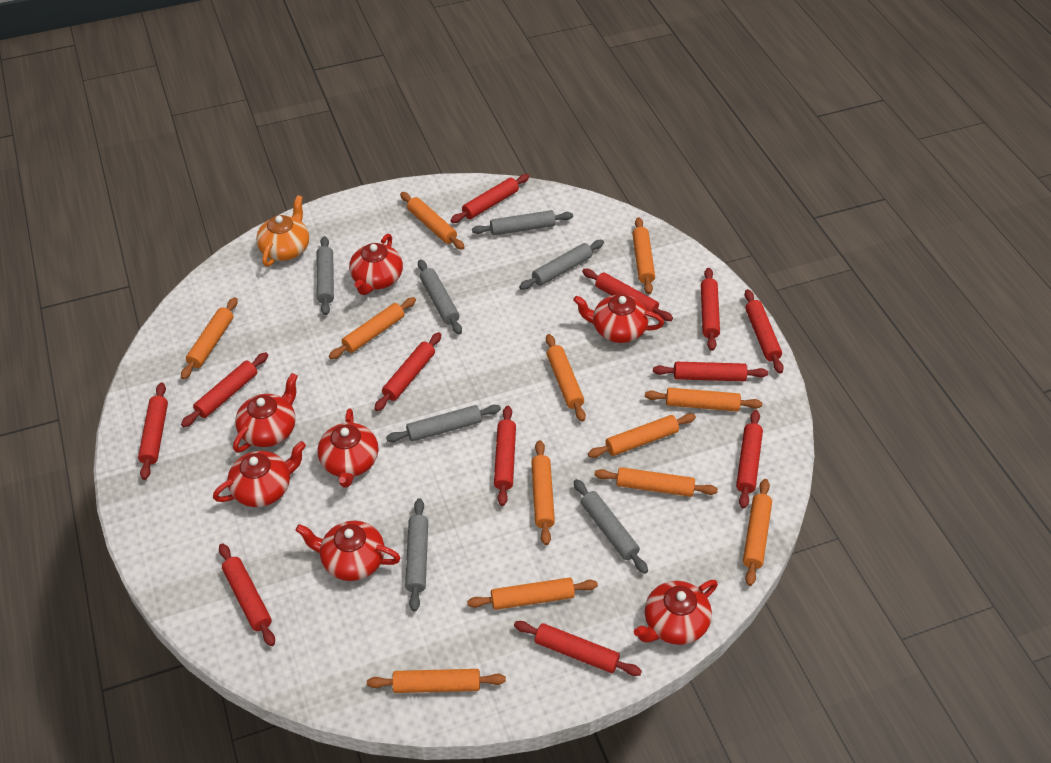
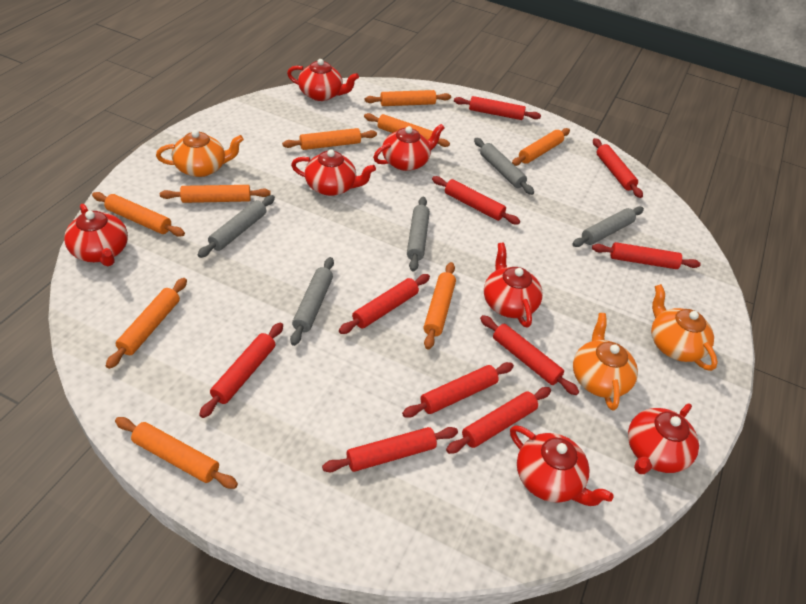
grey rolling pin: 7 -> 5
orange rolling pin: 12 -> 9
orange teapot: 1 -> 3
red rolling pin: 12 -> 10

